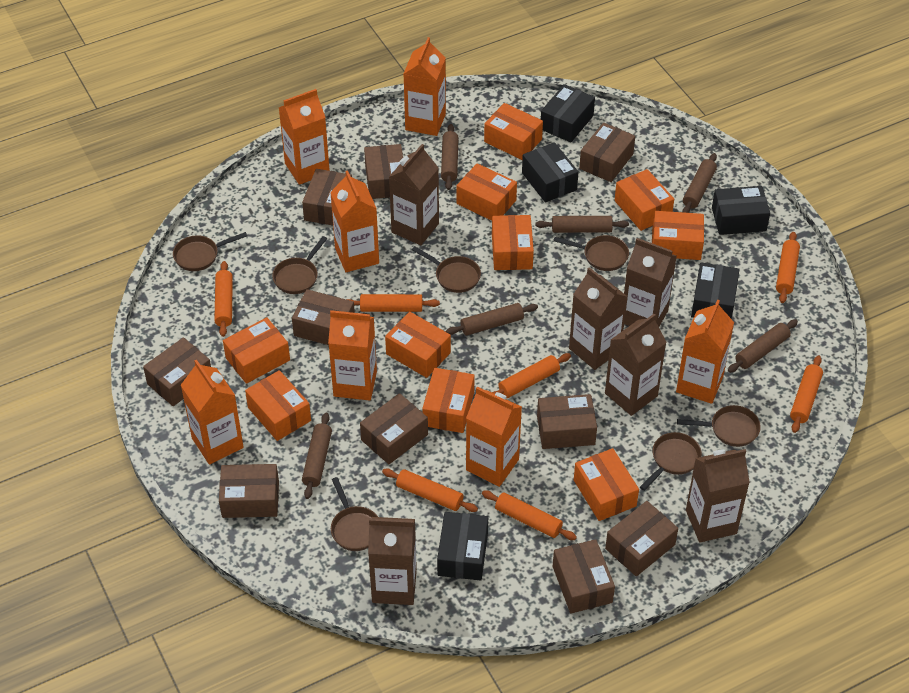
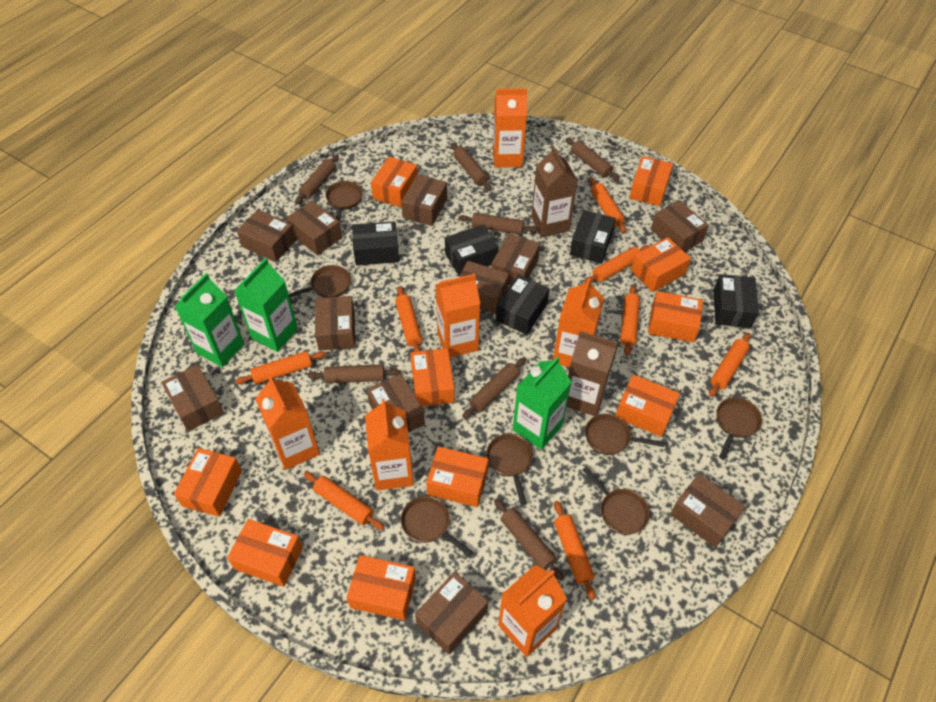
brown box: 10 -> 11
brown carton: 6 -> 2
brown rolling pin: 6 -> 7
green carton: 0 -> 3
orange carton: 7 -> 6
orange rolling pin: 7 -> 8

